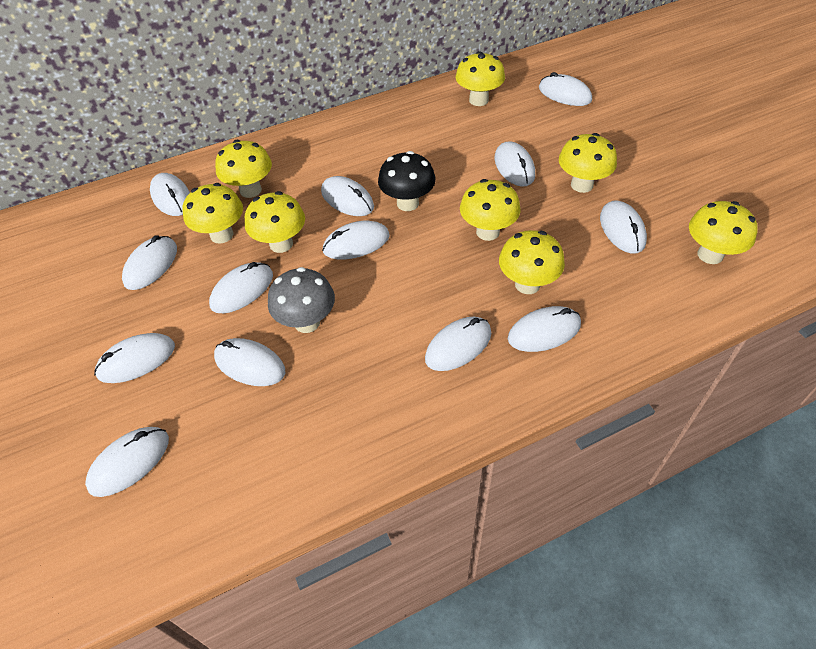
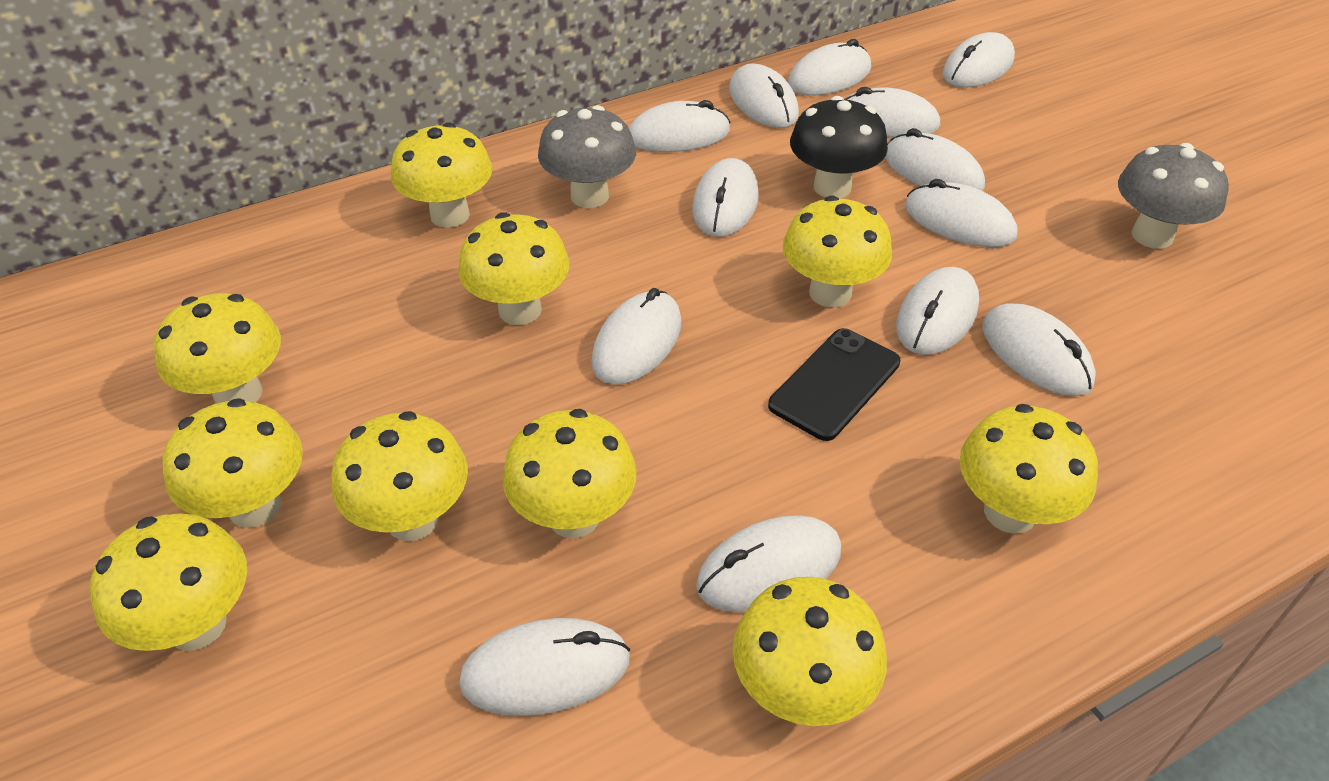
black phone: 0 -> 1
grey mushroom: 1 -> 2
yellow mushroom: 8 -> 10

